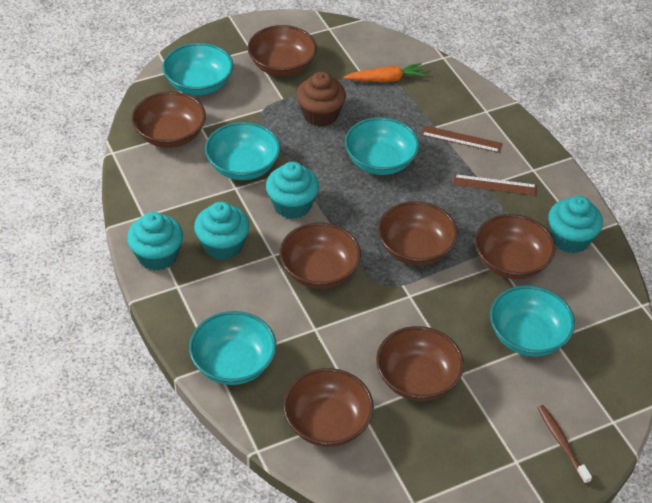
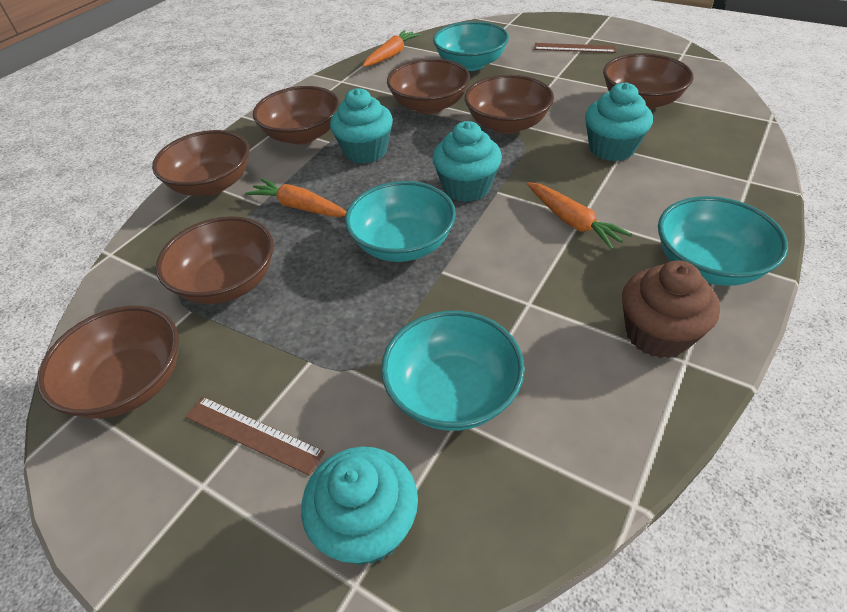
brown toothbrush: 1 -> 0
orange carrot: 1 -> 3
turquoise bowl: 5 -> 4

